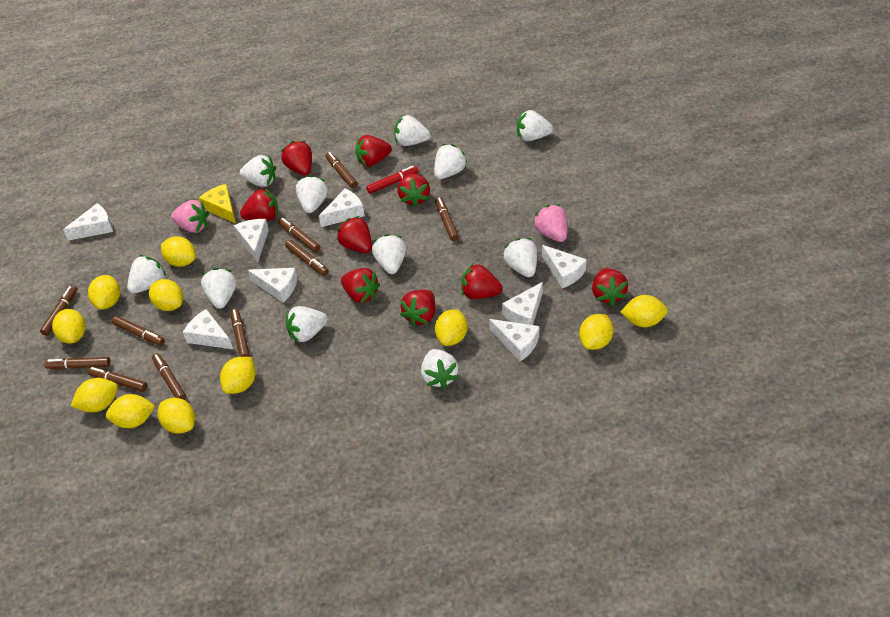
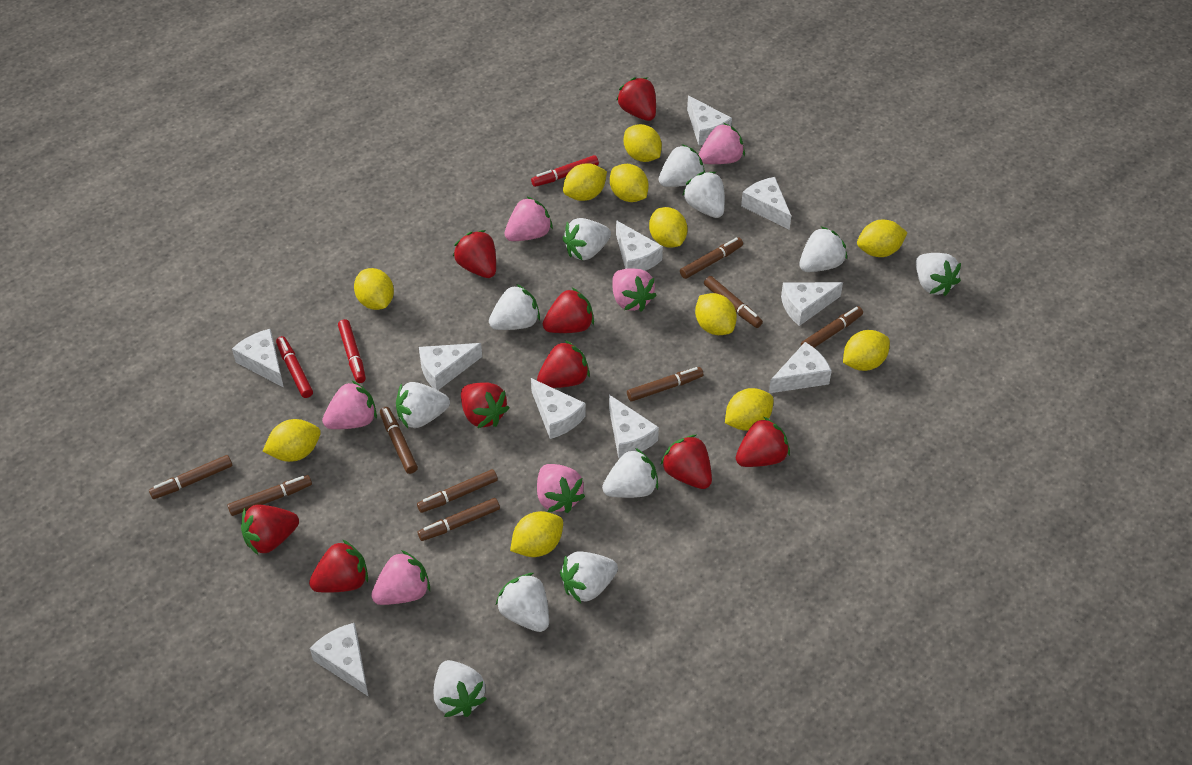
brown marker: 10 -> 9
pink strawberry: 2 -> 6
red marker: 1 -> 3
white cheese: 8 -> 10
yellow cheese: 1 -> 0

